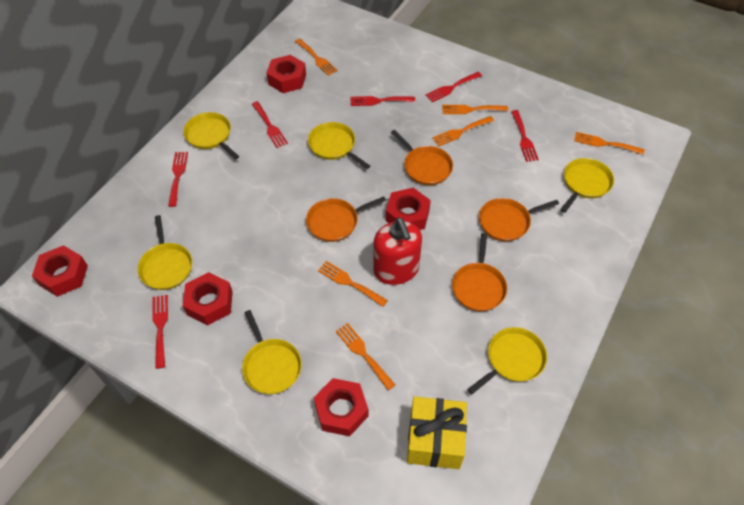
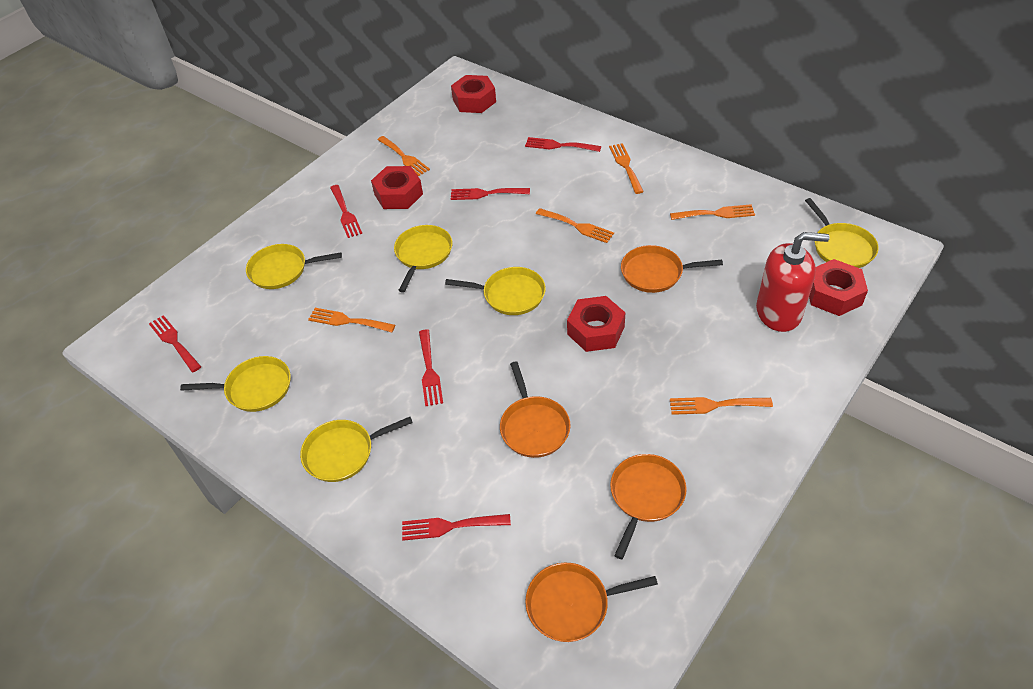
red nut: 5 -> 4
yellow gift: 1 -> 0

